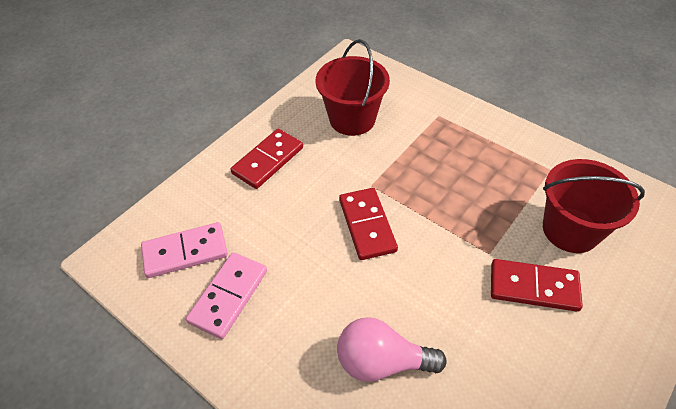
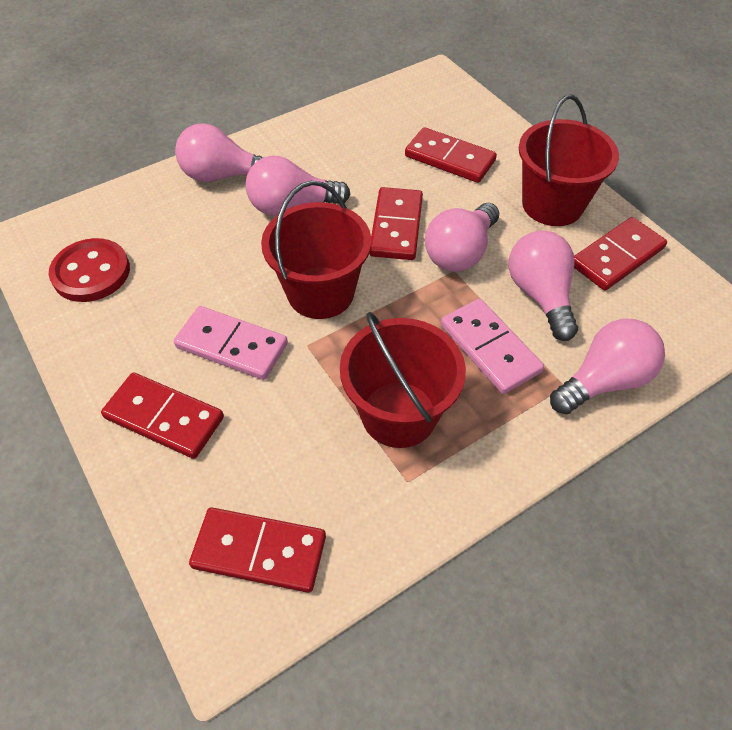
pink light bulb: 1 -> 5
red bucket: 2 -> 3
red button: 0 -> 1
red domino: 3 -> 5

